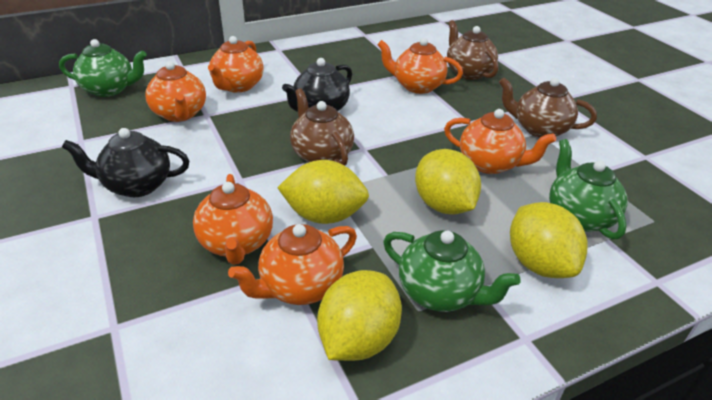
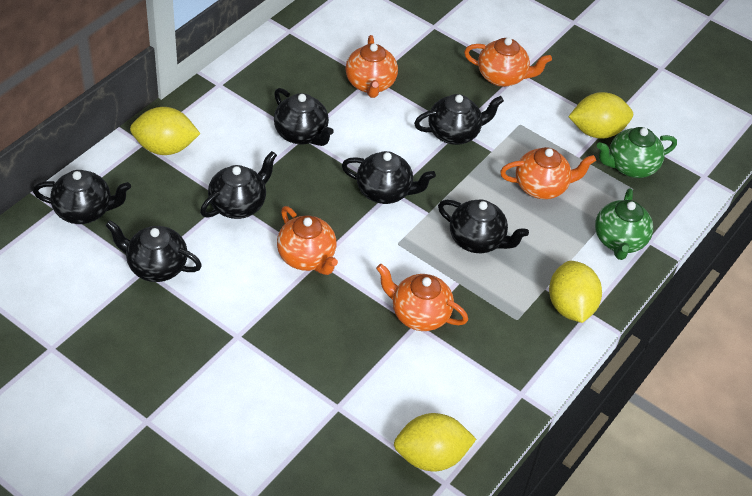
black teapot: 2 -> 7
brown teapot: 3 -> 0
green teapot: 3 -> 2
orange teapot: 6 -> 5

